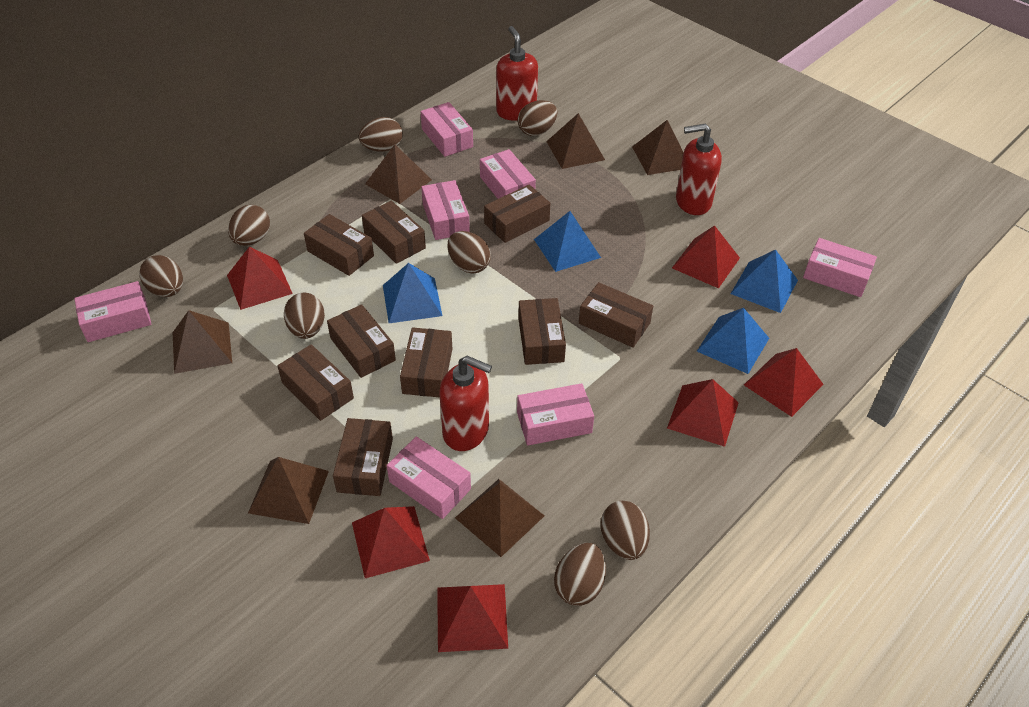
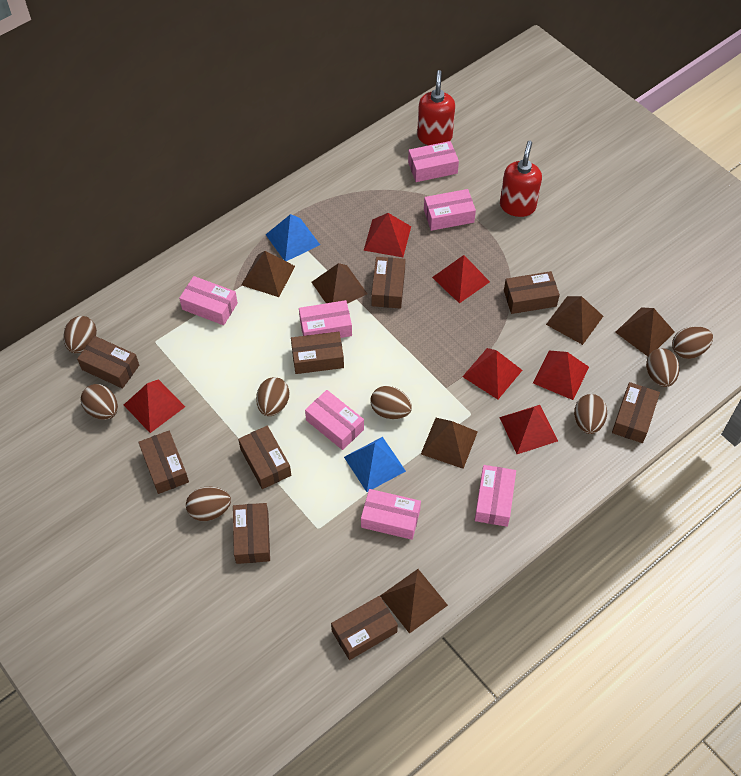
blue pyramid: 4 -> 2
red soap dispenser: 3 -> 2

